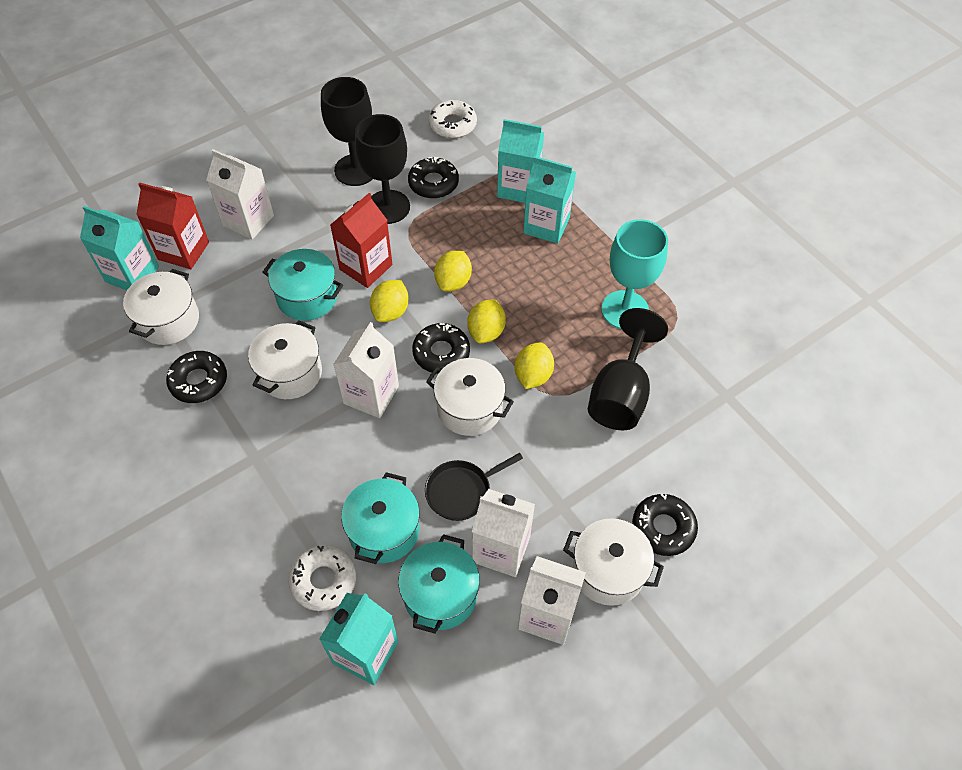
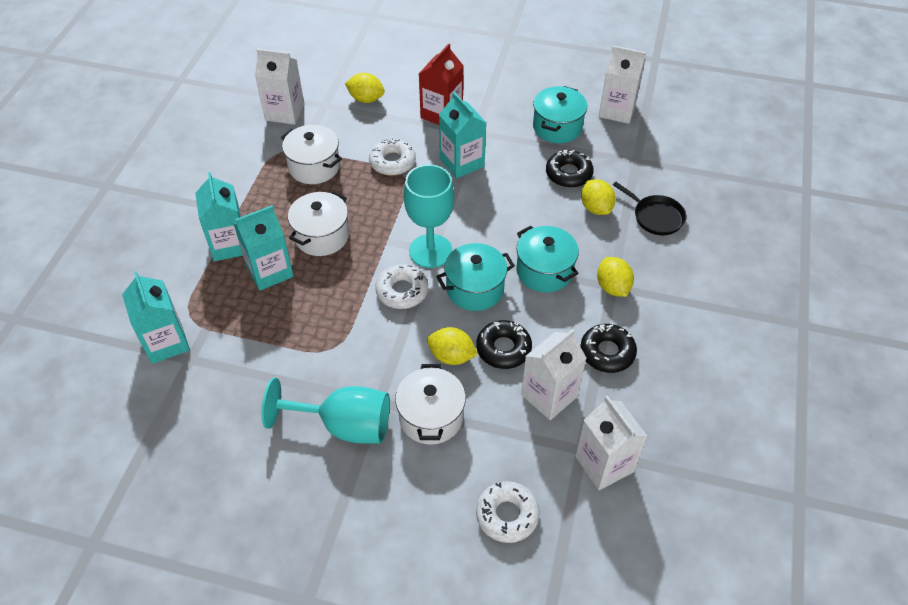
black donut: 4 -> 3
black goblet: 3 -> 0
red carton: 2 -> 1
turquoise goblet: 1 -> 2
white donut: 2 -> 3
white pot: 4 -> 3

